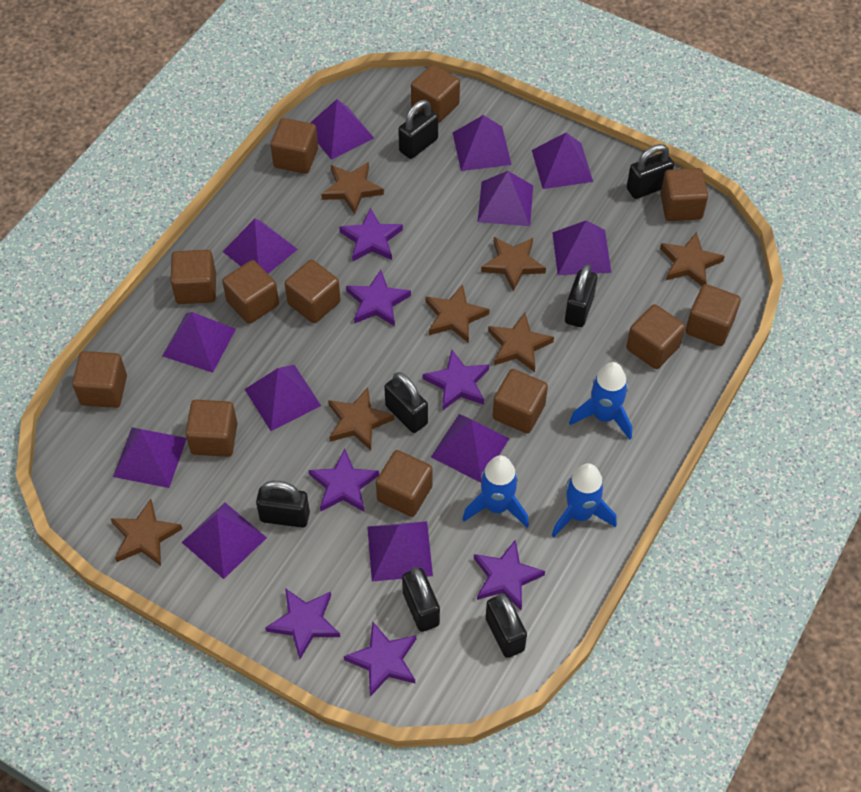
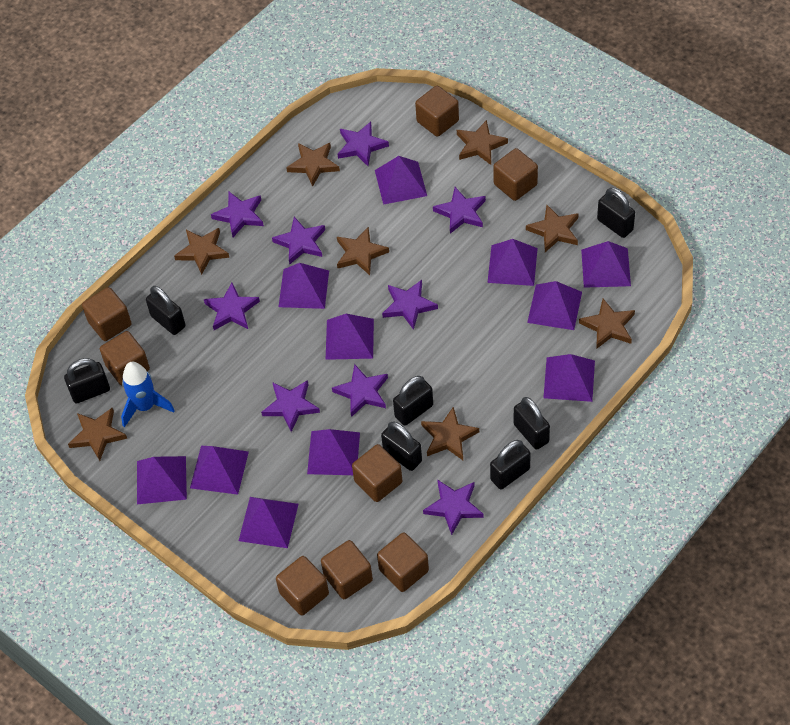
blue rocket: 3 -> 1
brown cube: 12 -> 8
brown star: 7 -> 8
purple pyramid: 12 -> 11
purple star: 7 -> 9

